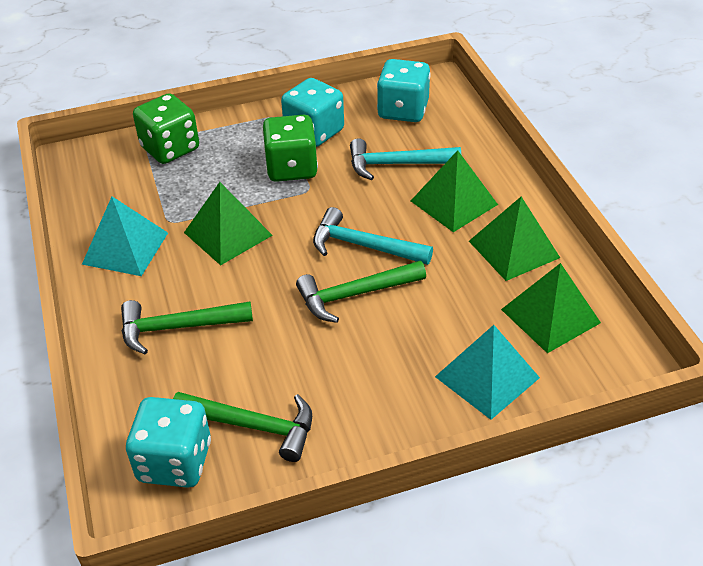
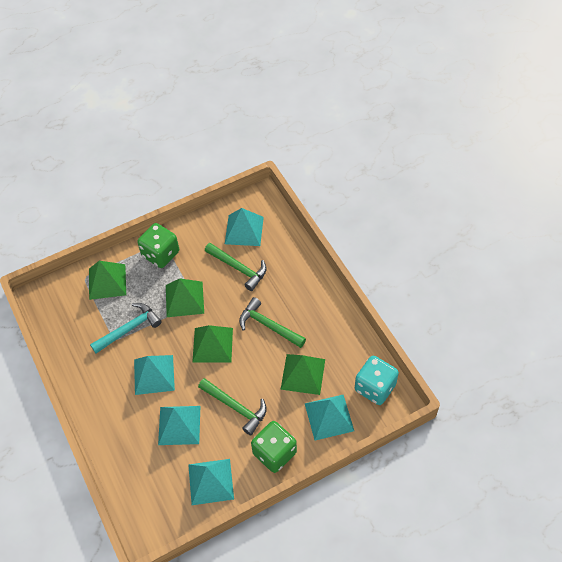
turquoise dice: 3 -> 1
turquoise hammer: 2 -> 1
turquoise pyramid: 2 -> 5

